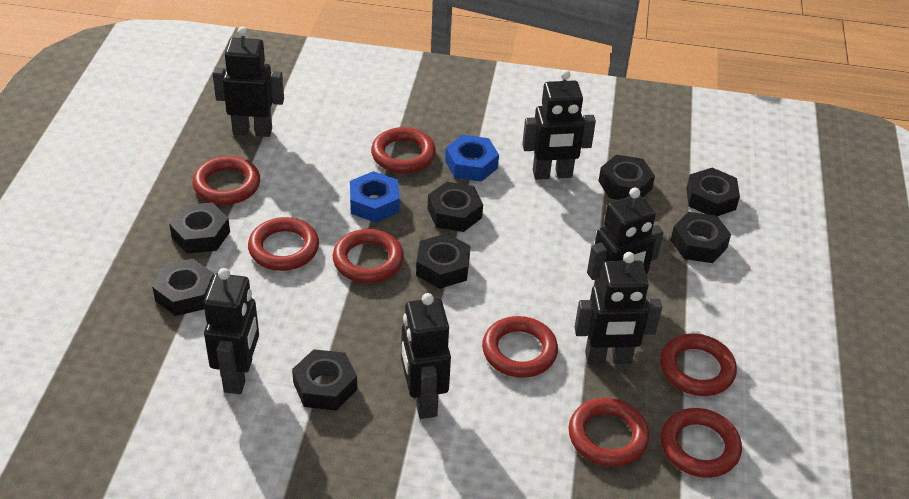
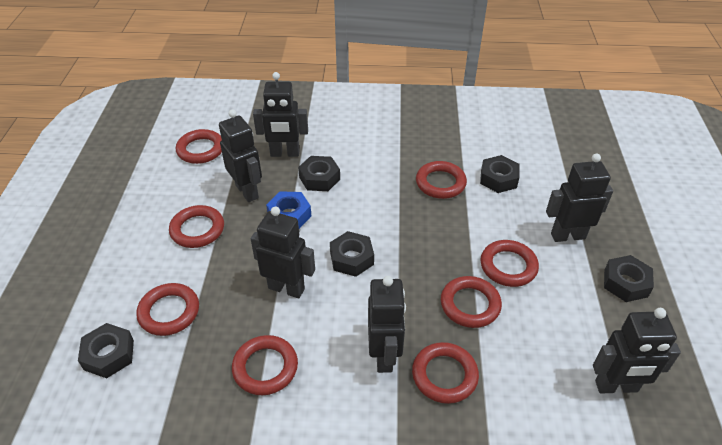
black nut: 8 -> 5
blue nut: 2 -> 1

